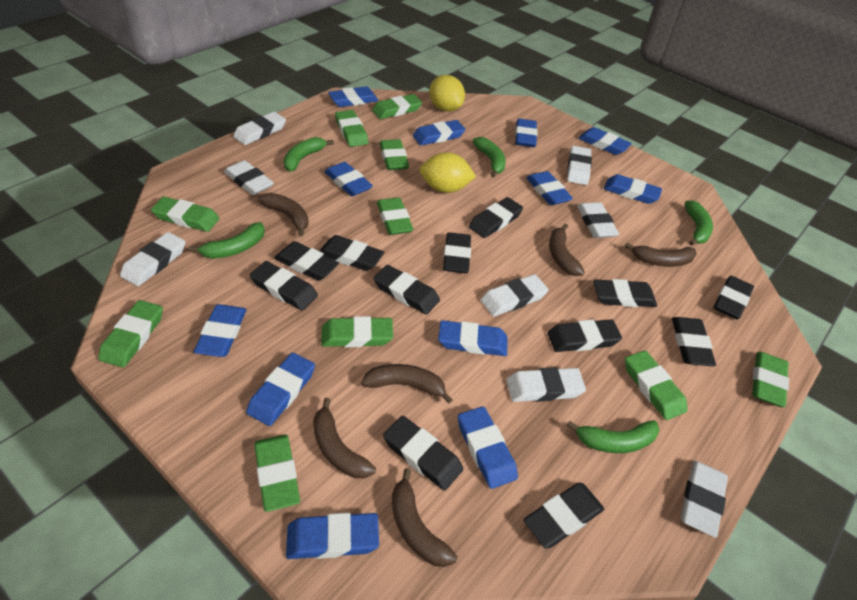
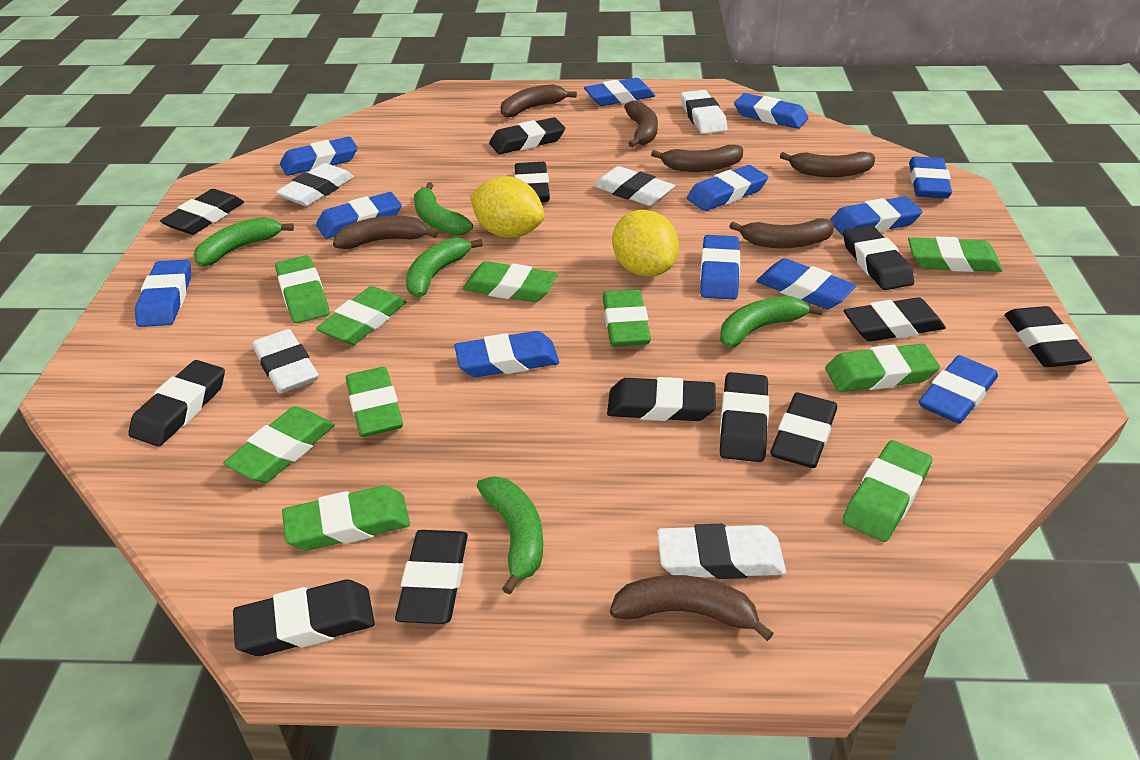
brown banana: 6 -> 7
white eraser: 8 -> 5

